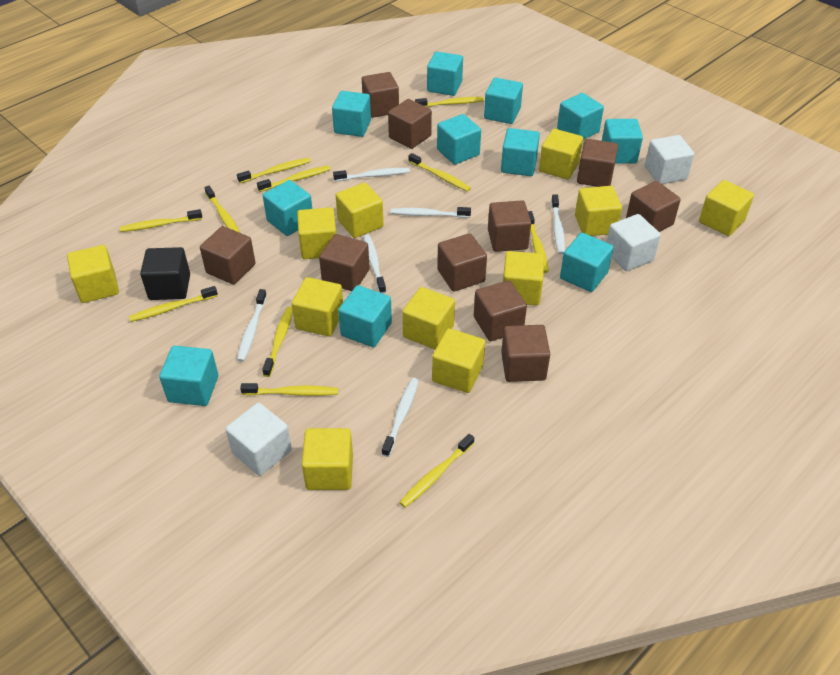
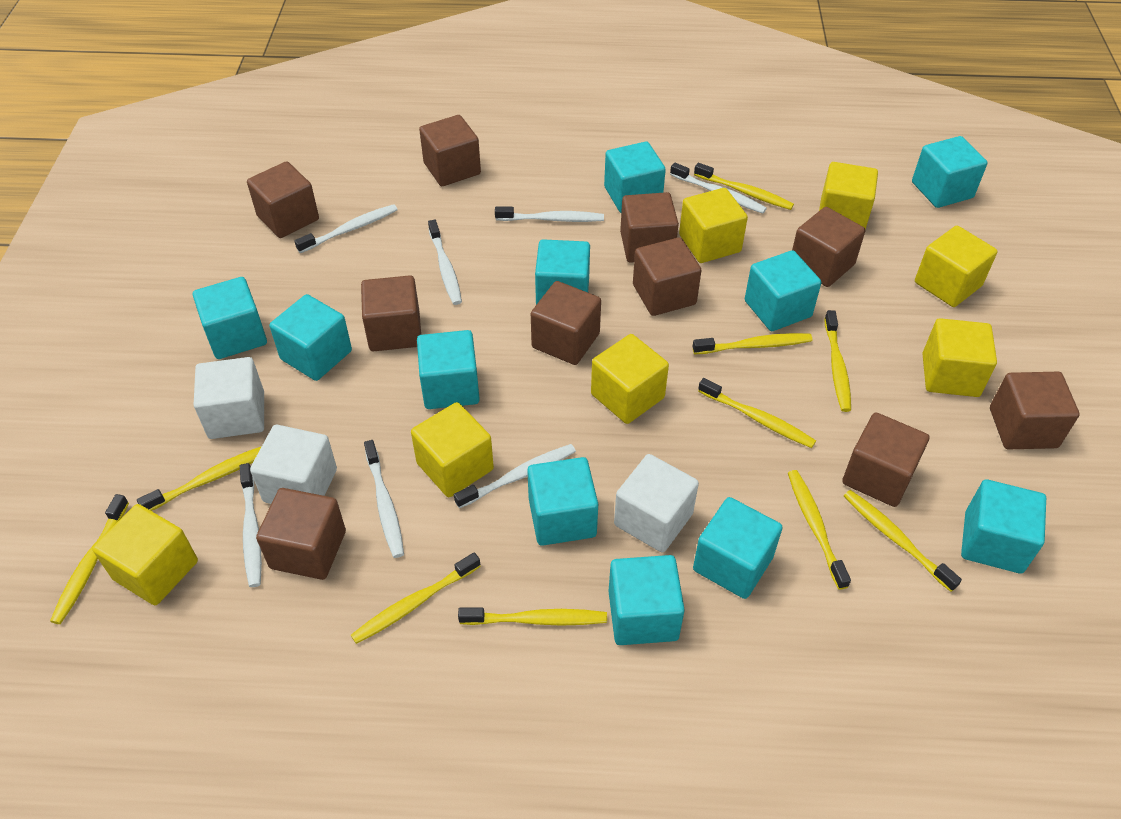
black cube: 1 -> 0
white toothbrush: 6 -> 7
yellow cube: 11 -> 7
yellow toothbrush: 11 -> 10

